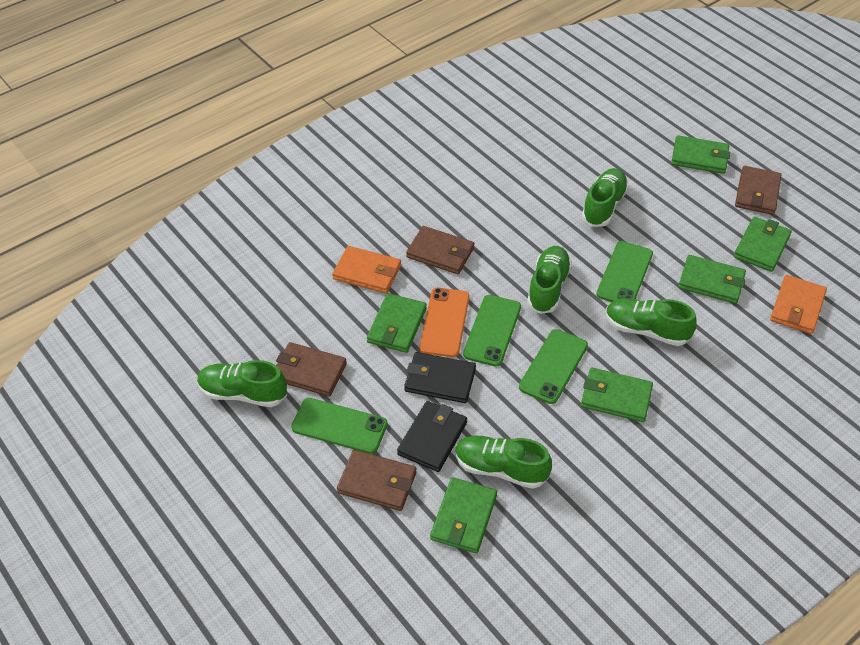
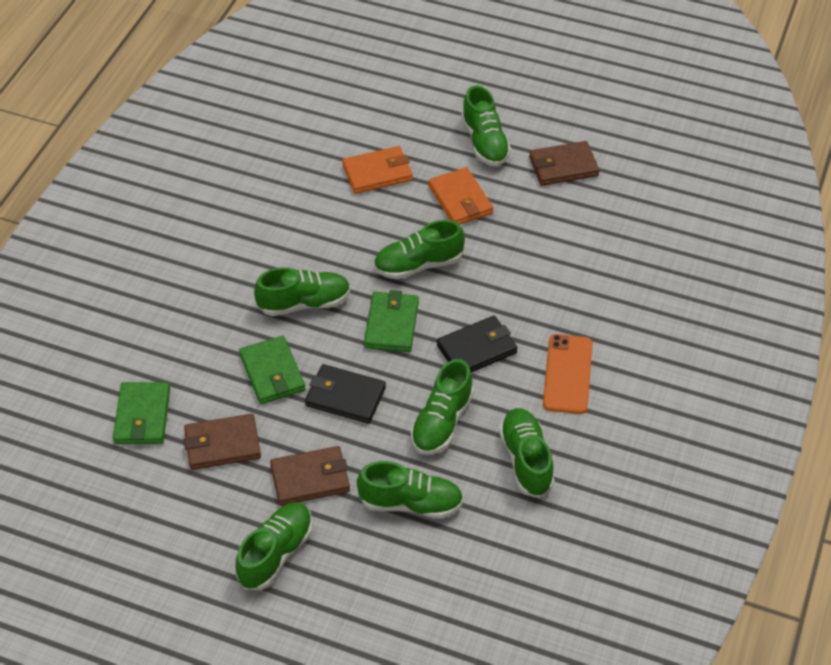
brown wallet: 4 -> 3
green phone: 4 -> 0
green shoe: 5 -> 7
green wallet: 6 -> 3

